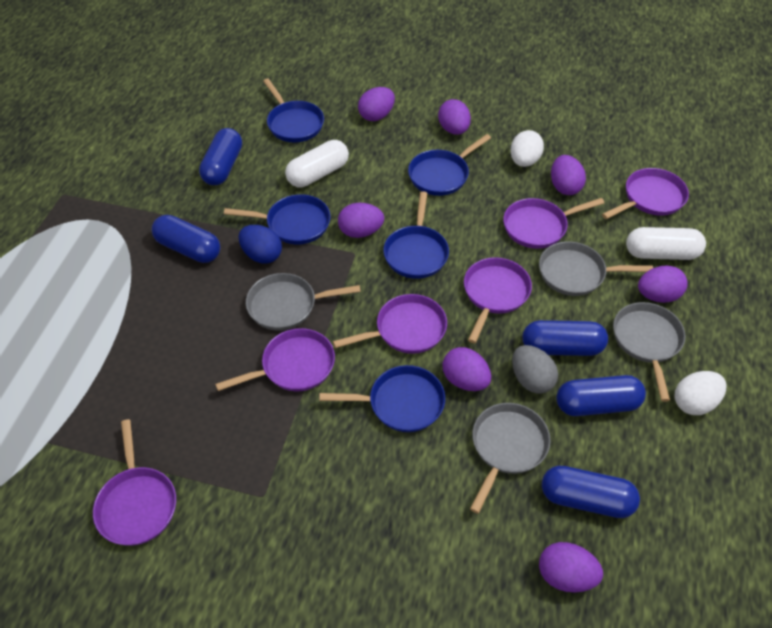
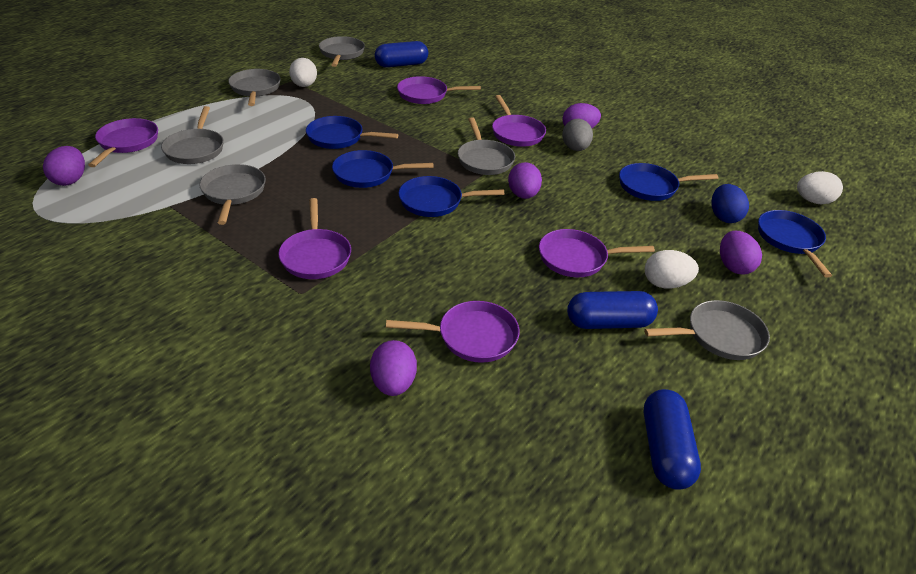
blue capsule: 5 -> 3
grey pan: 4 -> 6
purple egg: 7 -> 5
white capsule: 2 -> 0
white egg: 2 -> 3

